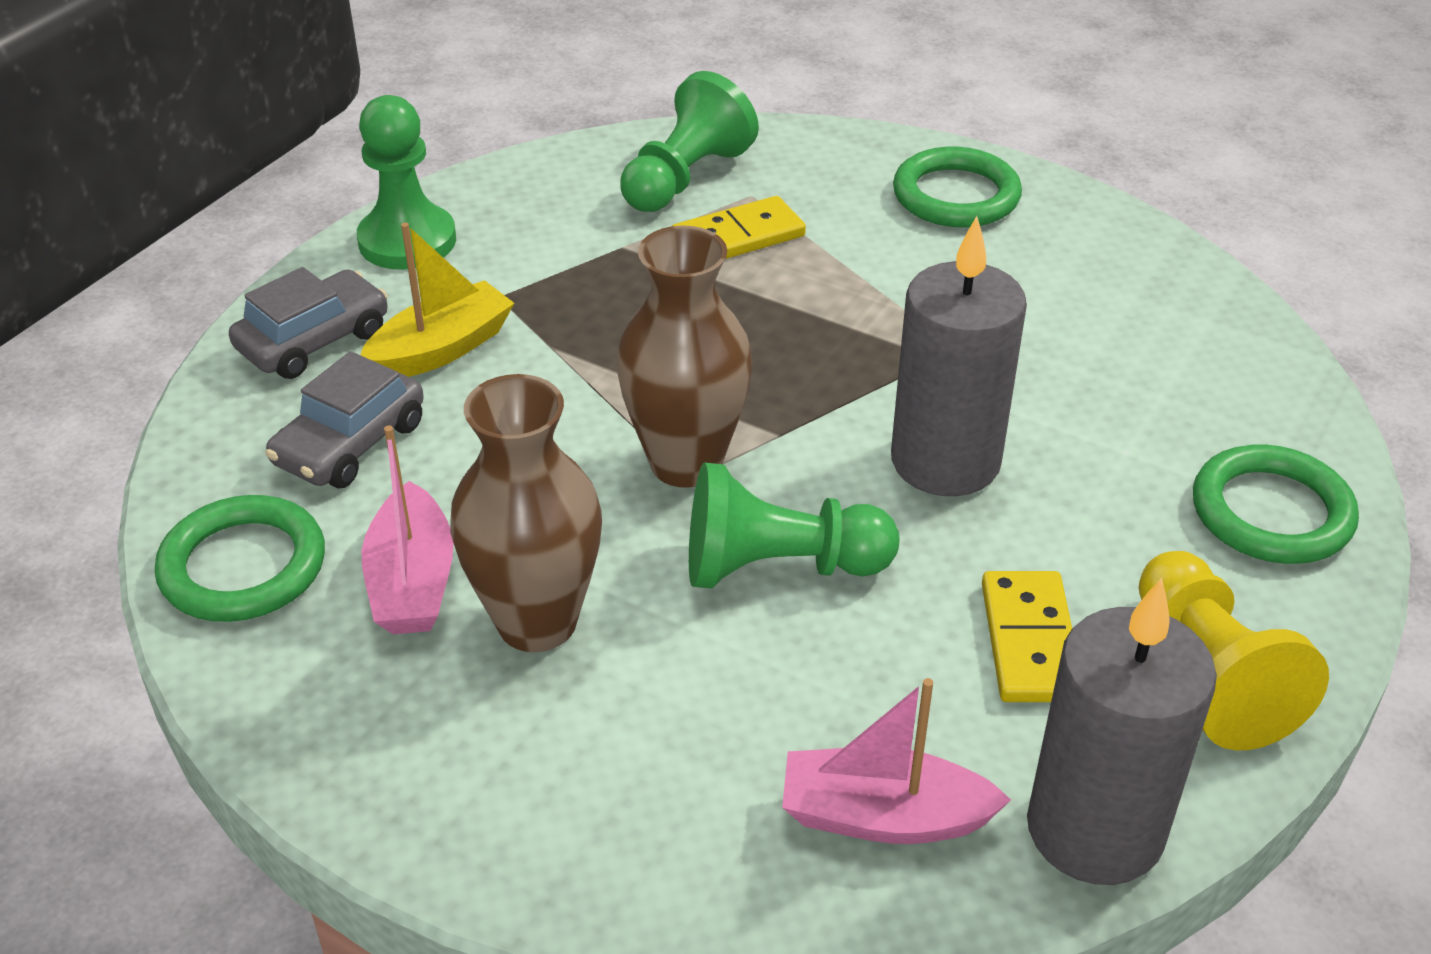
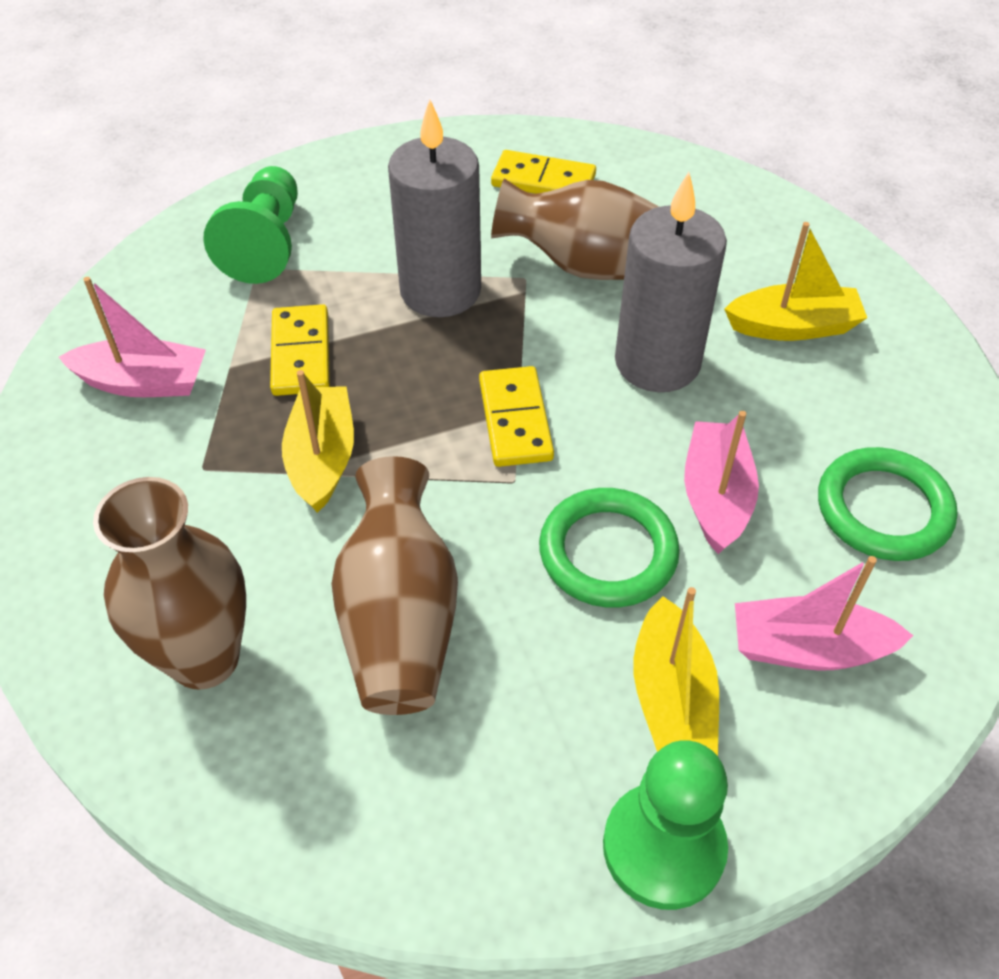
brown vase: 2 -> 3
green pawn: 3 -> 2
green ring: 3 -> 2
grey car: 2 -> 0
pink boat: 2 -> 3
yellow boat: 1 -> 3
yellow domino: 2 -> 3
yellow pawn: 1 -> 0

